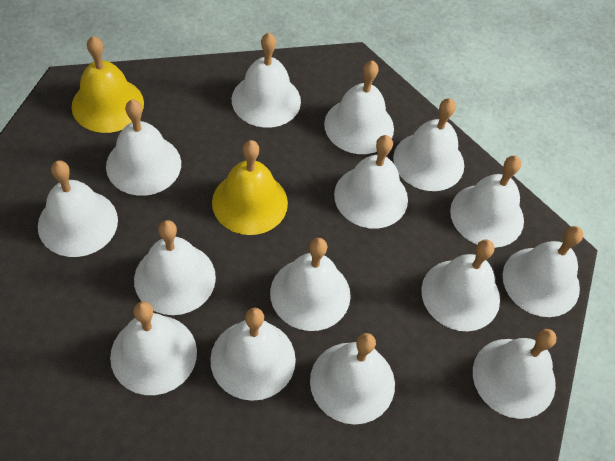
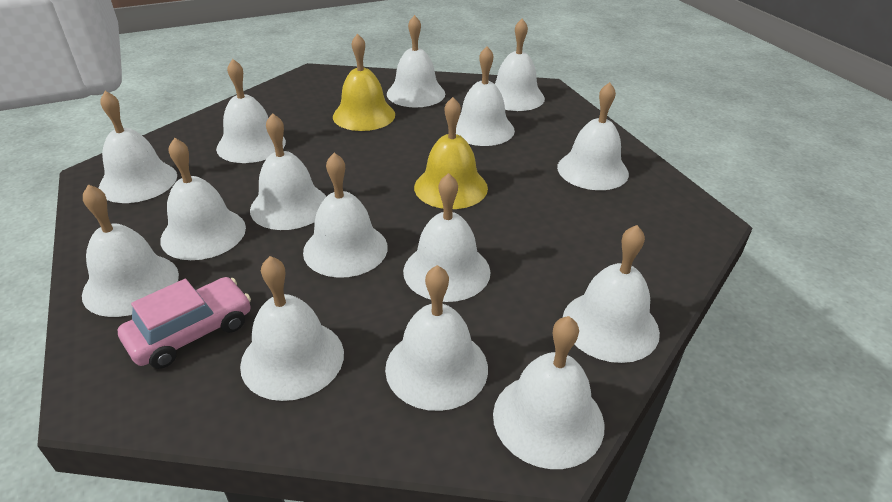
pink car: 0 -> 1

